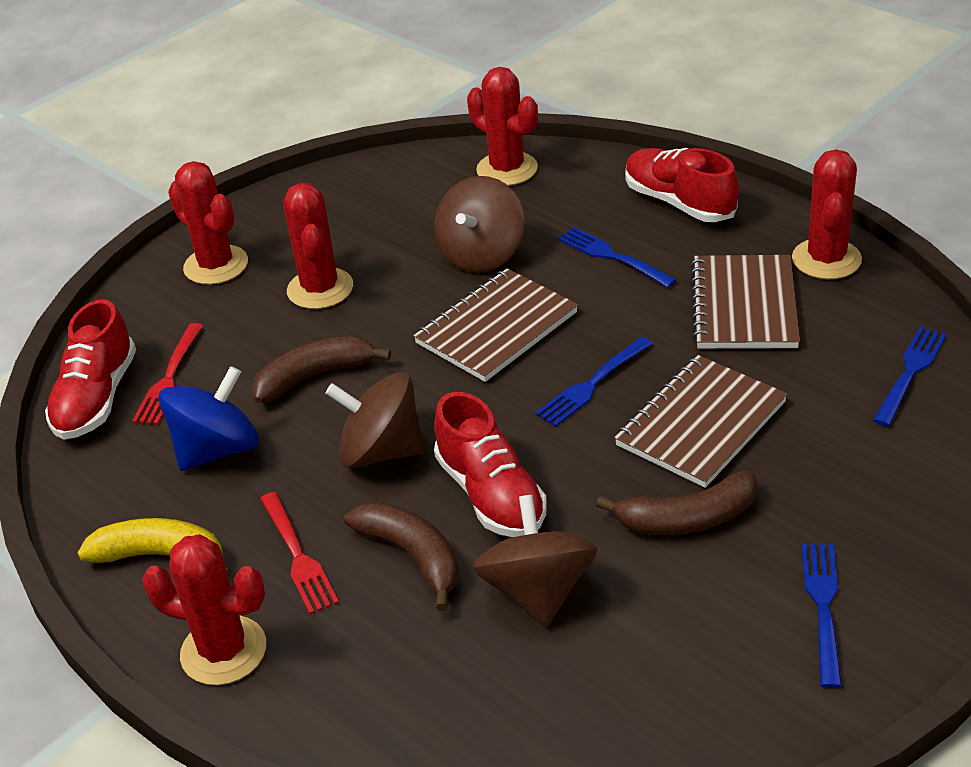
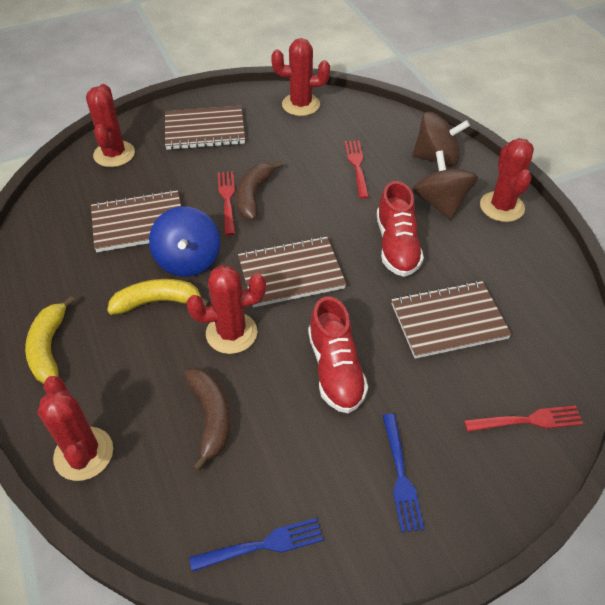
blue fork: 4 -> 2
brown banana: 3 -> 2
brown notebook: 3 -> 4
brown spinning top: 3 -> 2
red fork: 2 -> 3
red shoe: 3 -> 2
yellow banana: 1 -> 2

